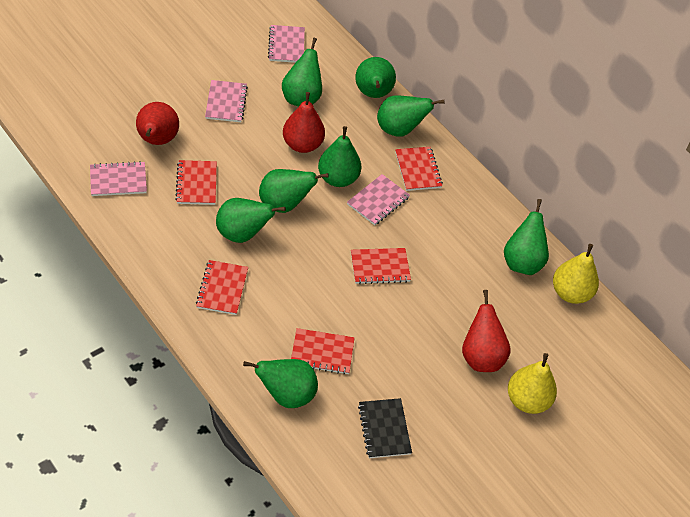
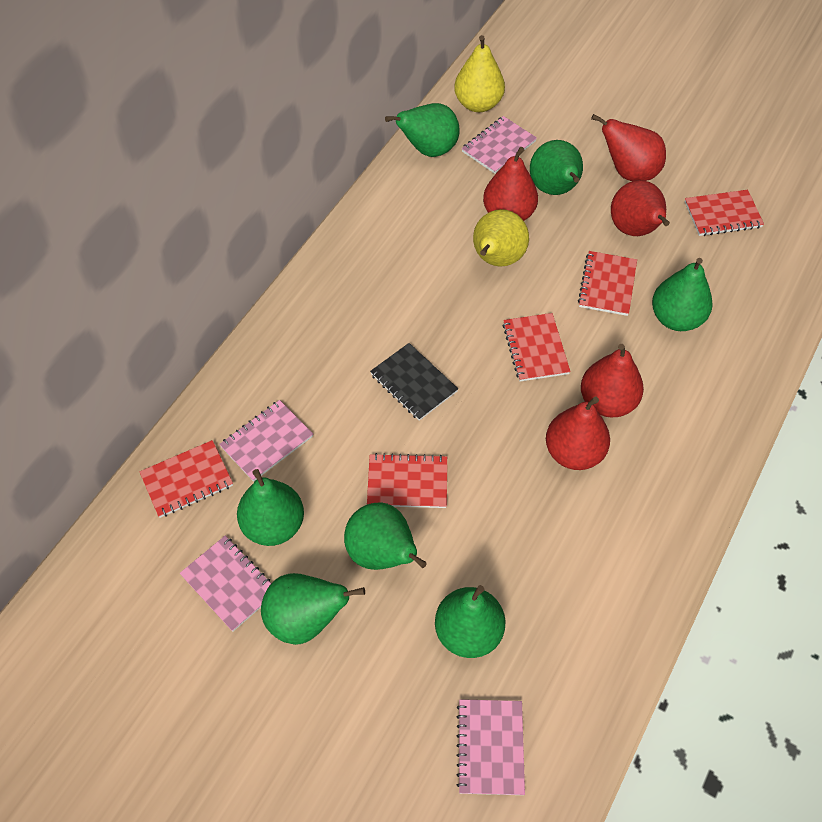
green pear: 8 -> 7
red pear: 3 -> 5

